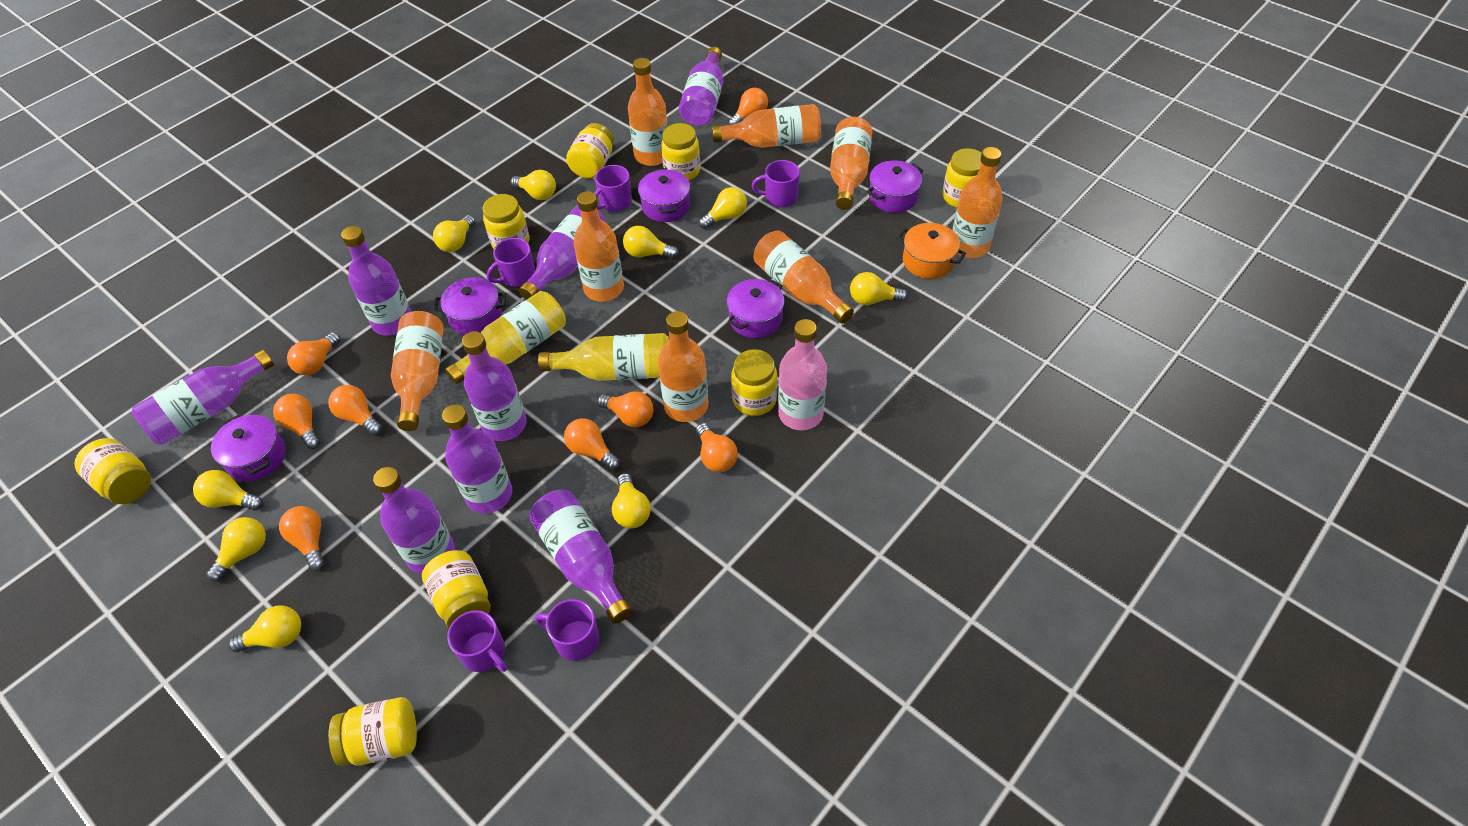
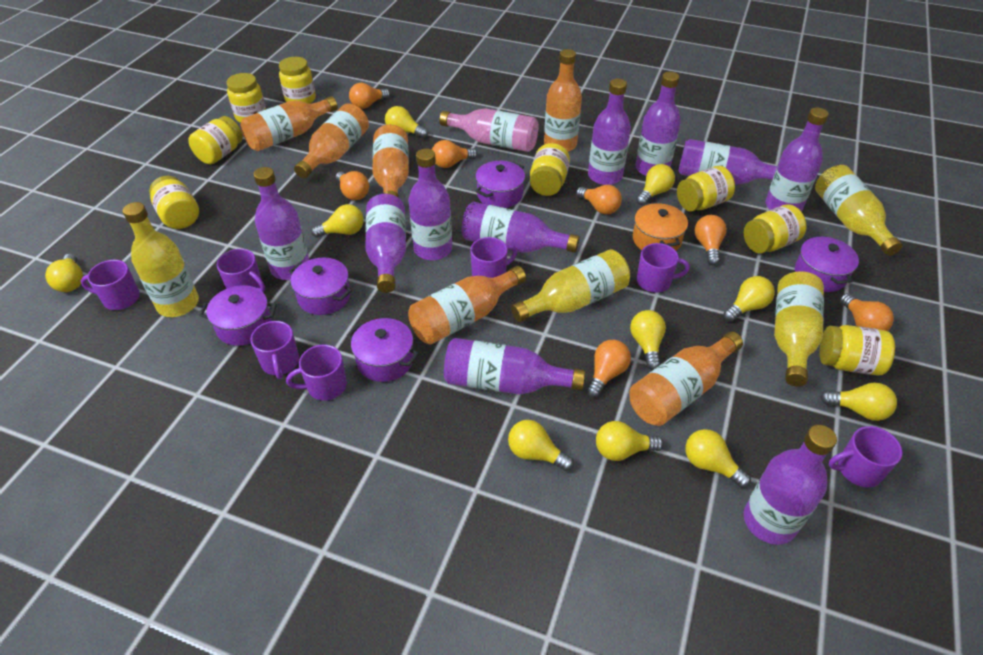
orange bottle: 8 -> 6
orange light bulb: 8 -> 7
purple bottle: 8 -> 10
purple mug: 5 -> 7
yellow bottle: 2 -> 4
yellow light bulb: 9 -> 10

